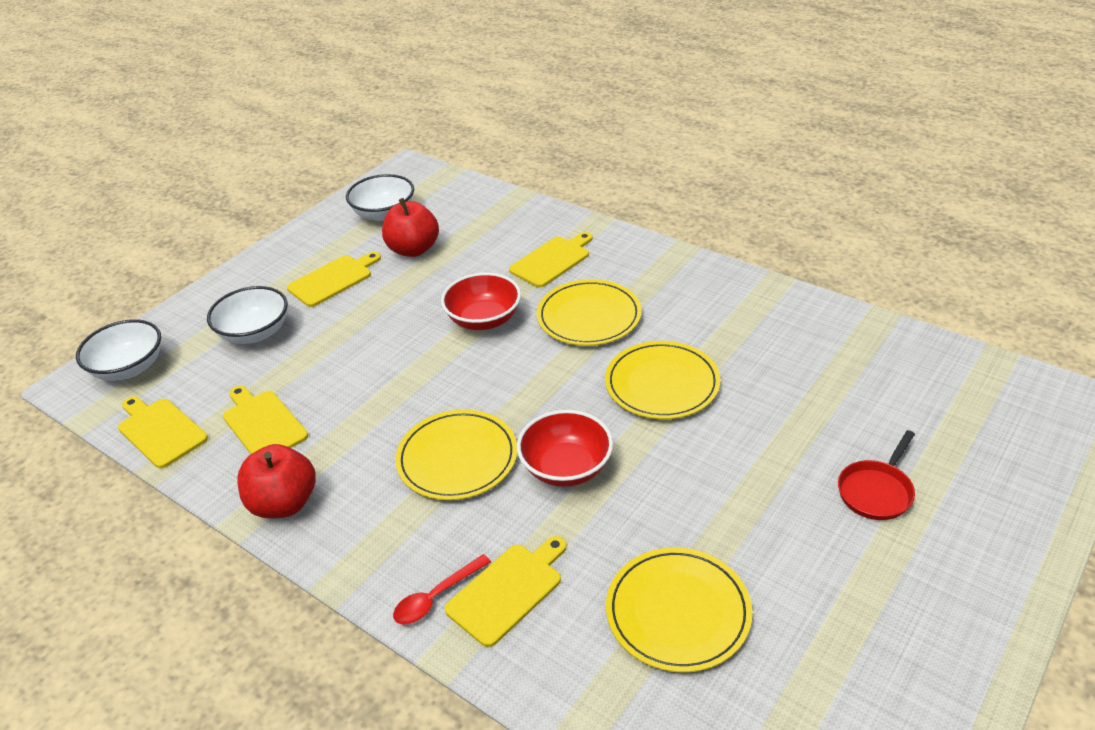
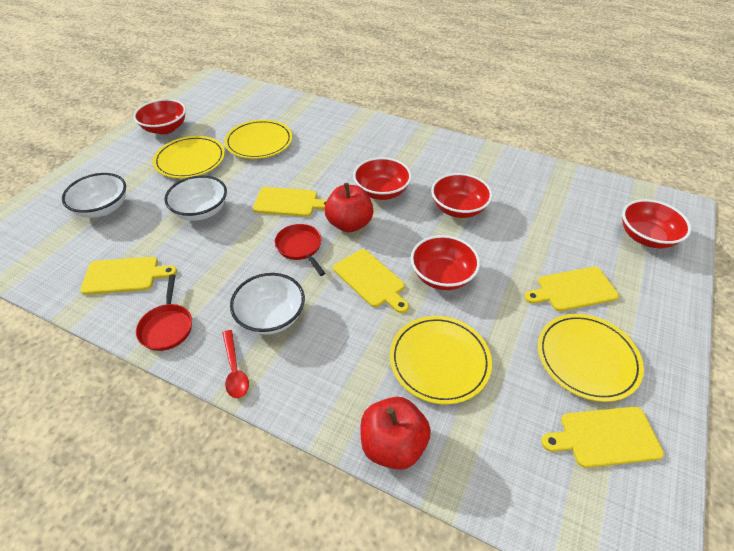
red bowl: 2 -> 5
red pan: 1 -> 2

